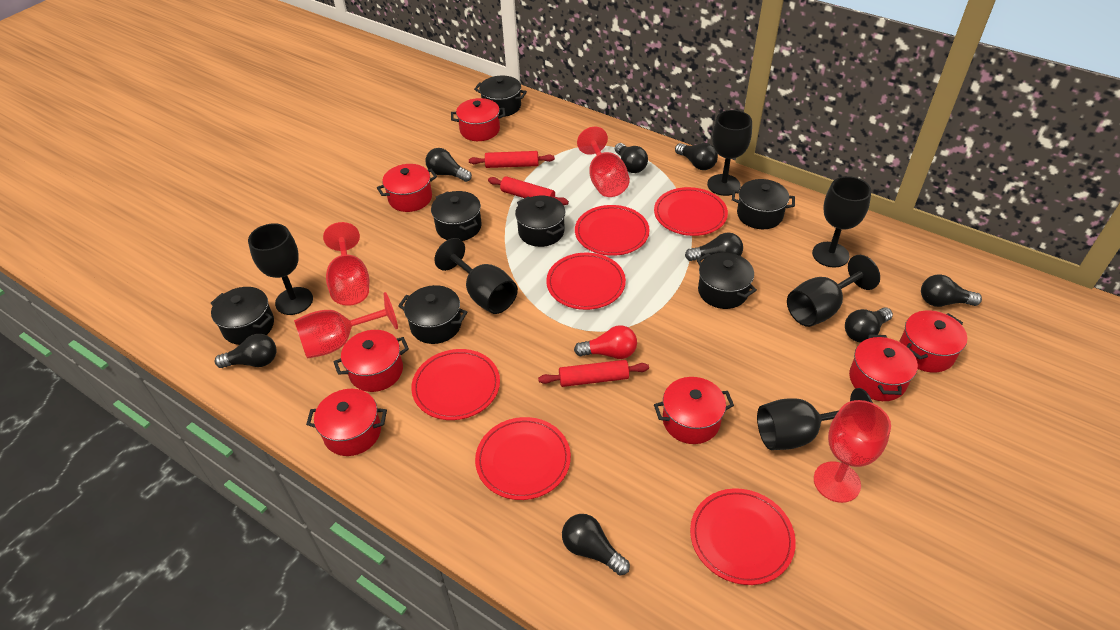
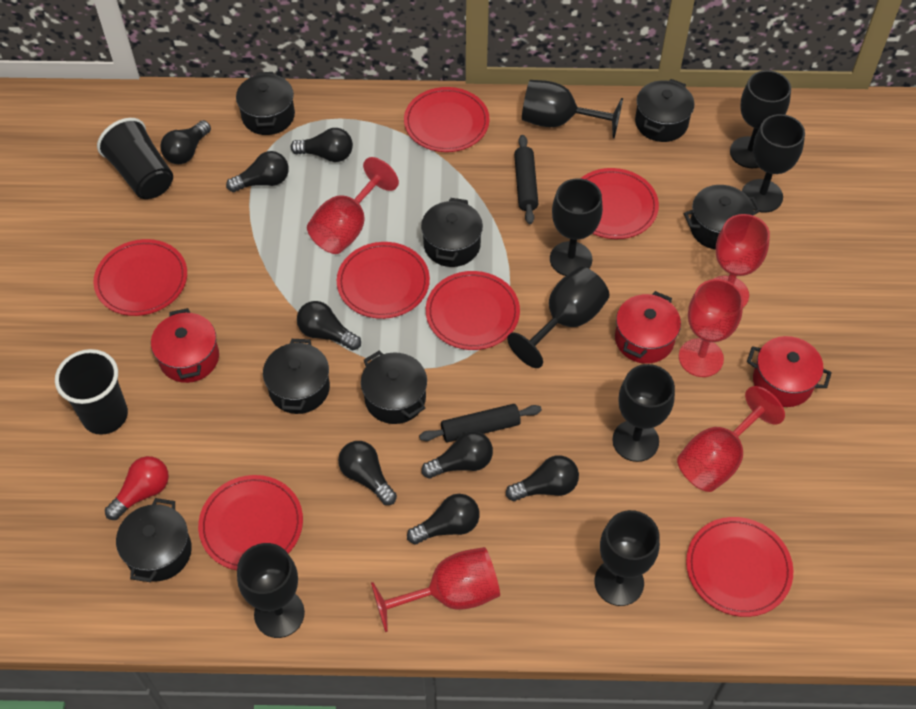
black cup: 0 -> 2
black goblet: 6 -> 8
black rolling pin: 0 -> 2
red goblet: 4 -> 5
red plate: 6 -> 7
red pot: 7 -> 3
red rolling pin: 3 -> 0

